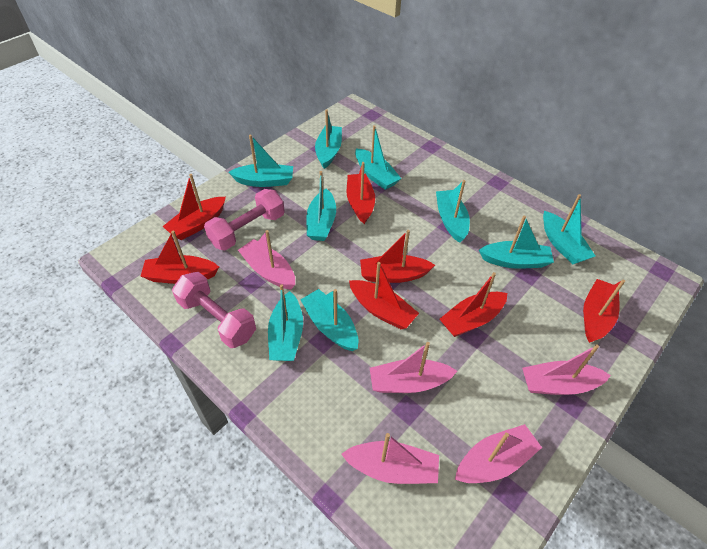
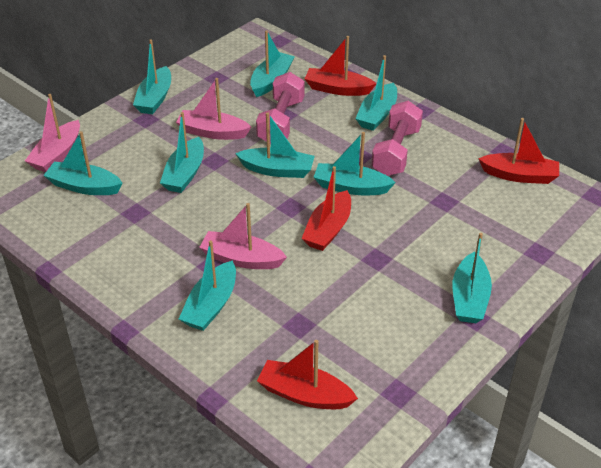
pink boat: 5 -> 3
red boat: 7 -> 4

